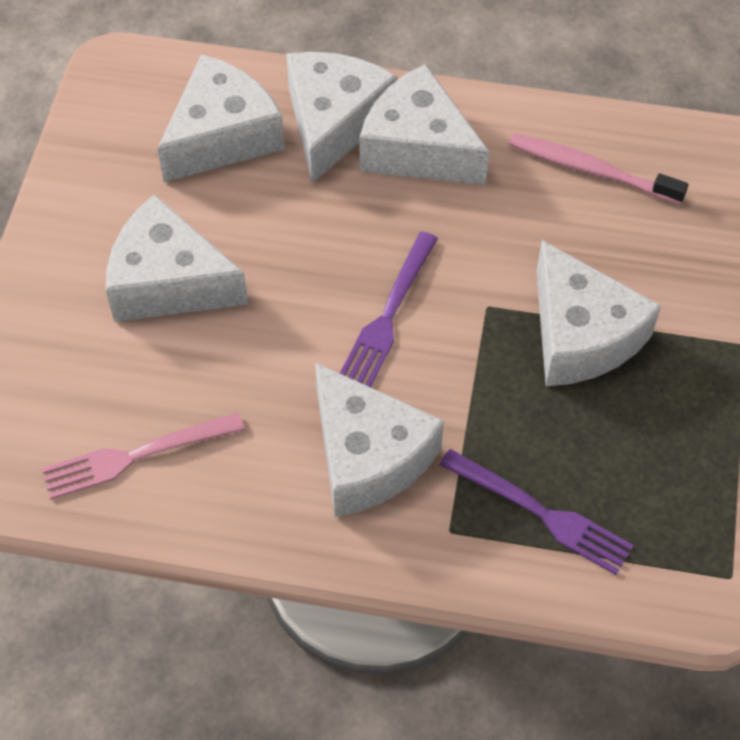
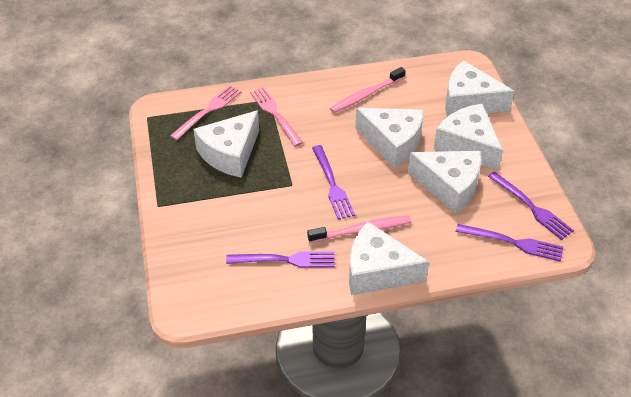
pink fork: 1 -> 2
pink toothbrush: 1 -> 2
purple fork: 2 -> 4

